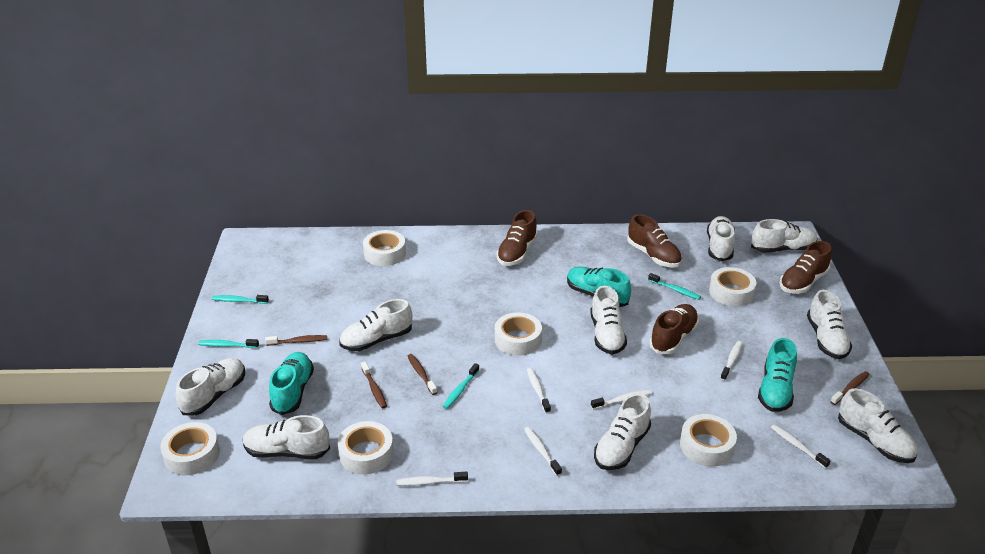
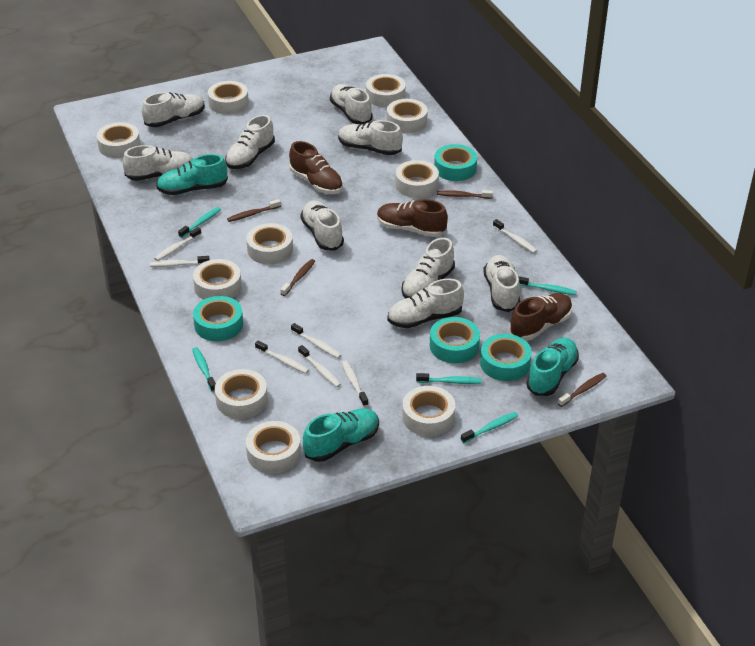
brown shoe: 4 -> 3
turquoise tape: 0 -> 4
turquoise toothbrush: 4 -> 5
white tape: 6 -> 10
white toothbrush: 6 -> 7

